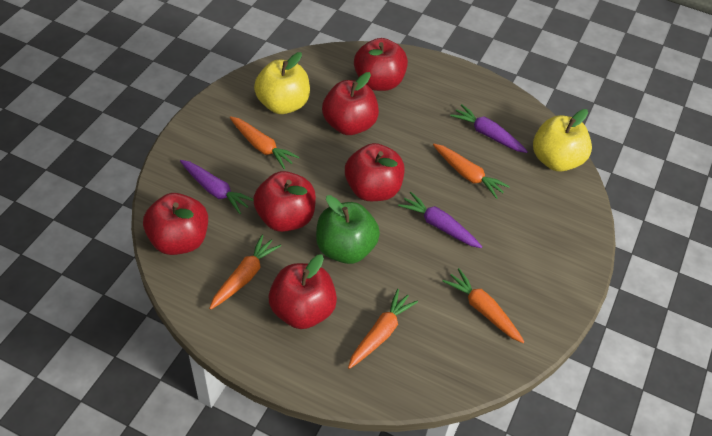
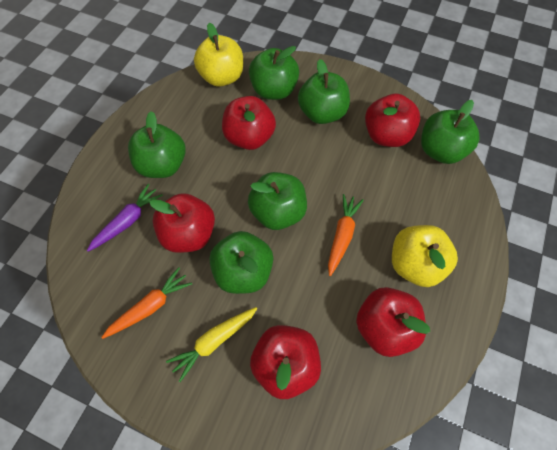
green apple: 1 -> 6
orange carrot: 5 -> 2
purple carrot: 3 -> 1
red apple: 6 -> 5
yellow carrot: 0 -> 1

